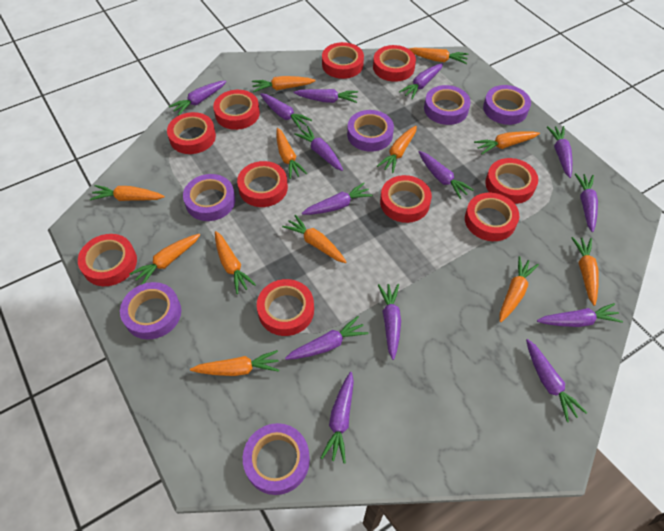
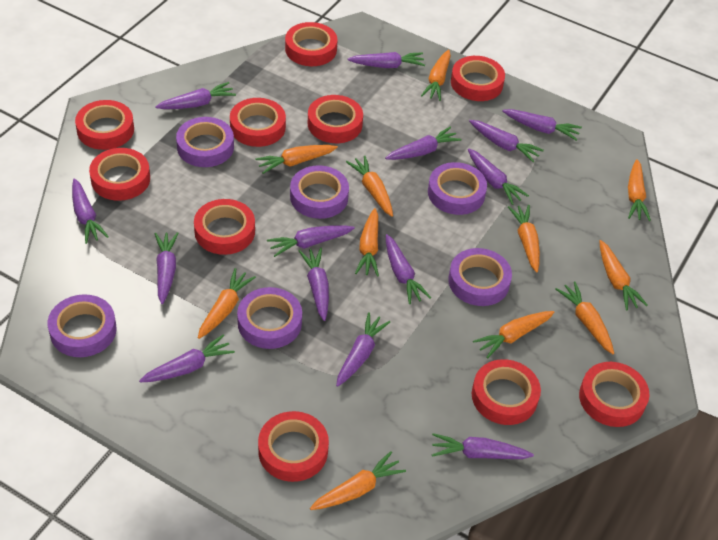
orange carrot: 12 -> 11

